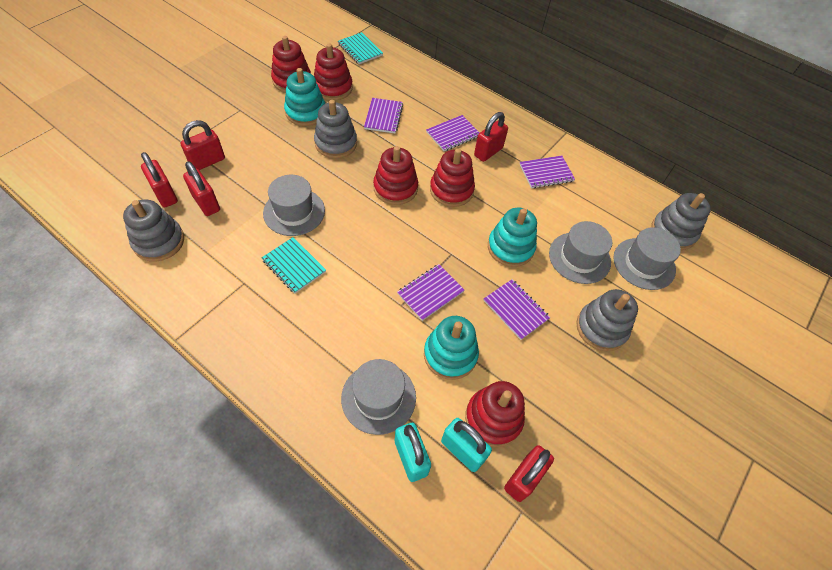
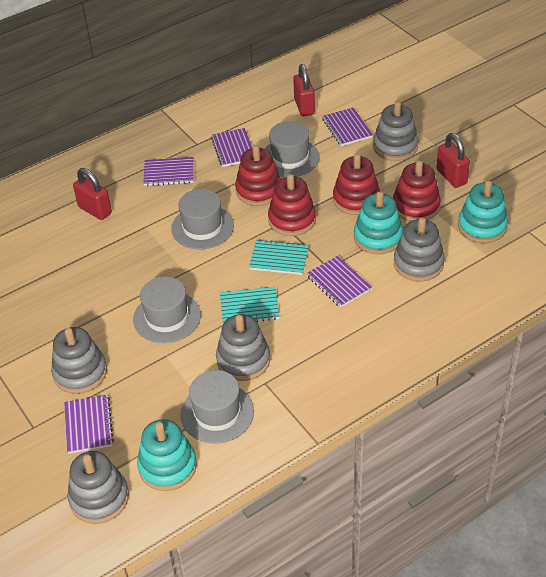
grey stacking toy: 4 -> 5
red padlock: 5 -> 3
red stacking toy: 5 -> 4
turquoise padlock: 2 -> 0

